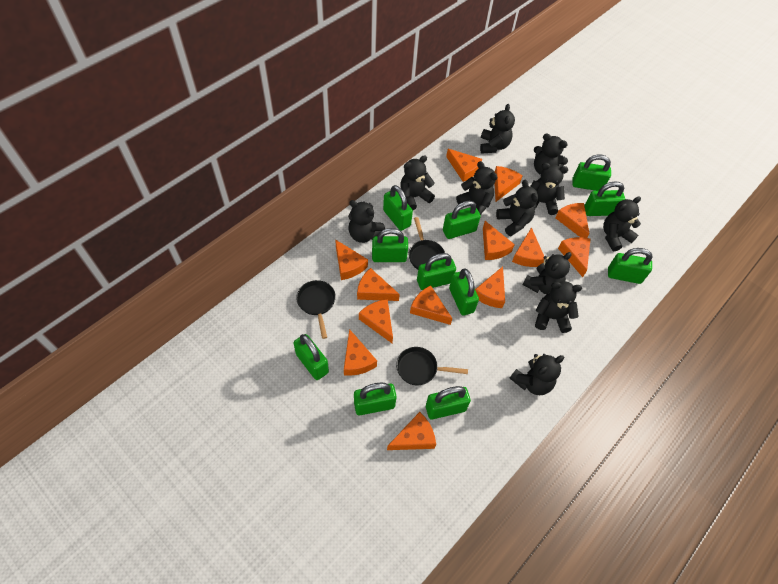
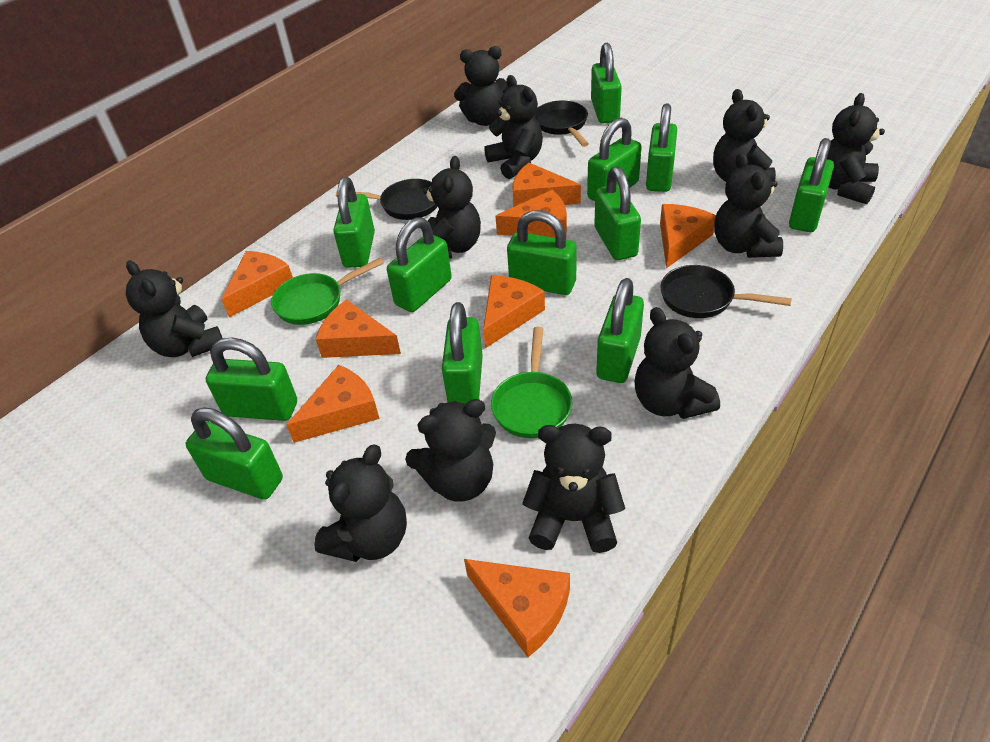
green padlock: 11 -> 12
green pan: 0 -> 2
orange cheese: 13 -> 8

